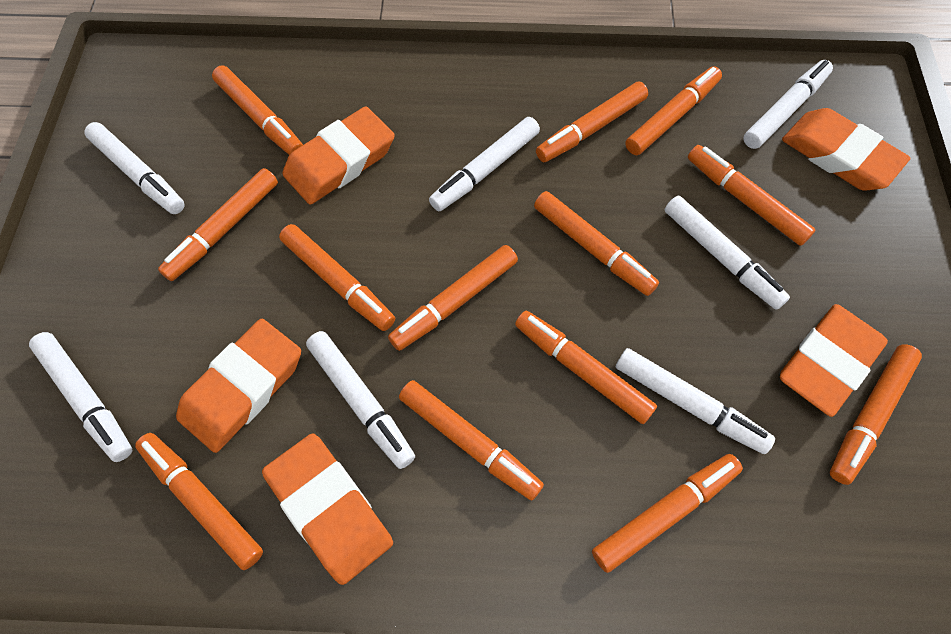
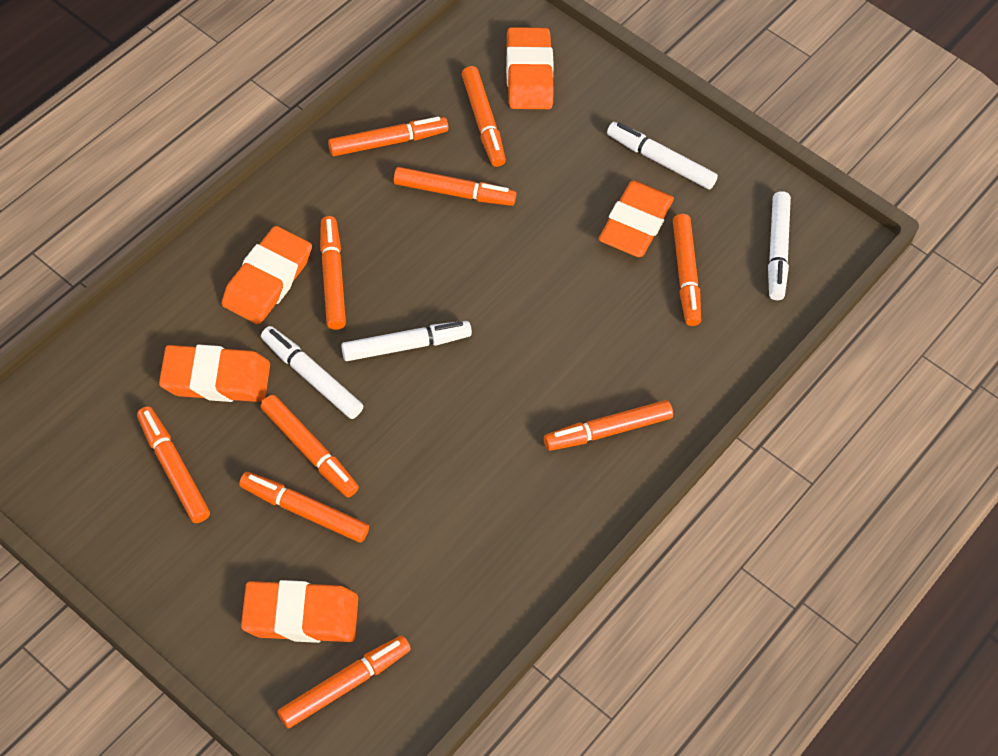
orange marker: 13 -> 10
white marker: 7 -> 4

